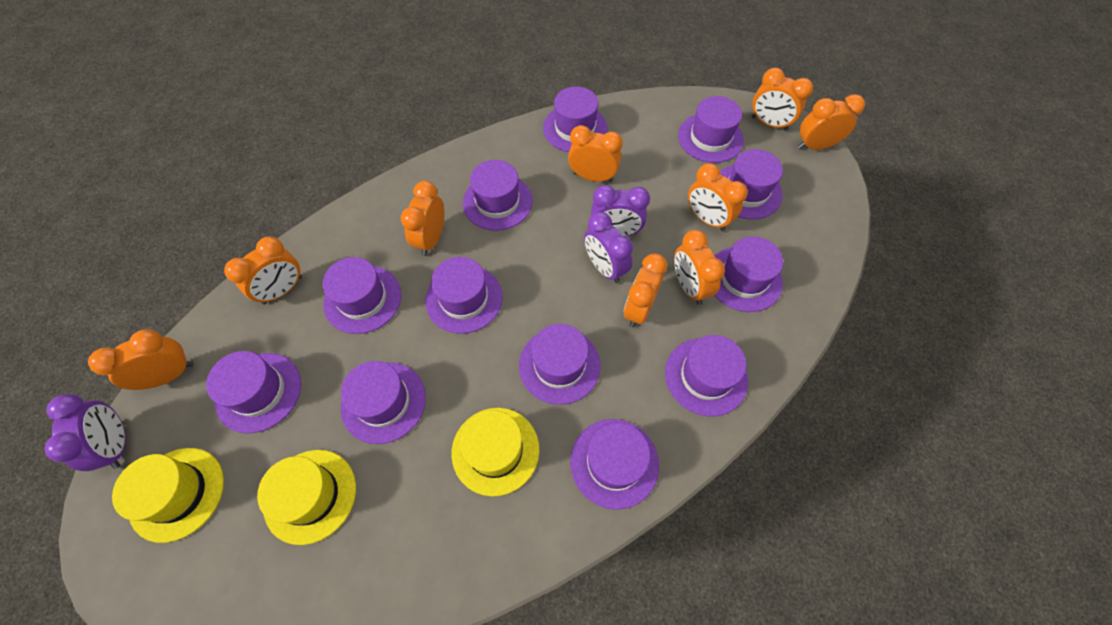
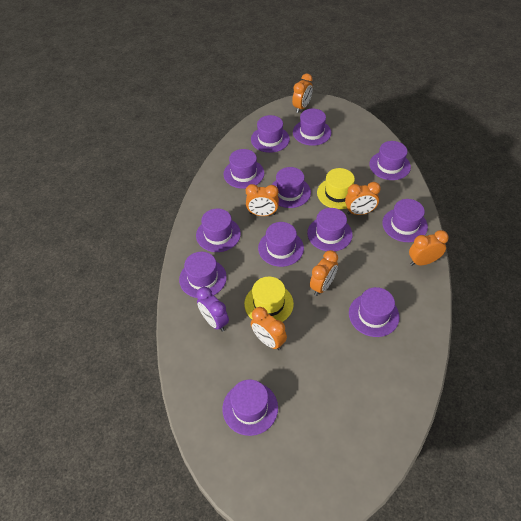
orange clock: 9 -> 6
purple clock: 3 -> 1
yellow hat: 3 -> 2

